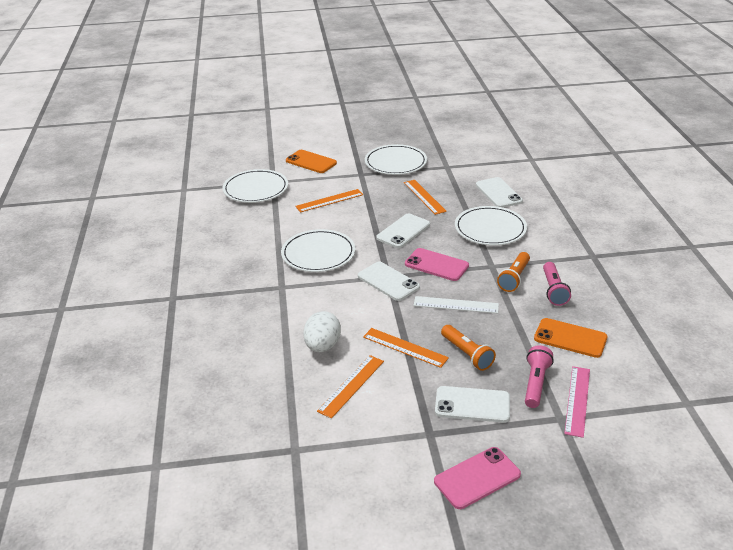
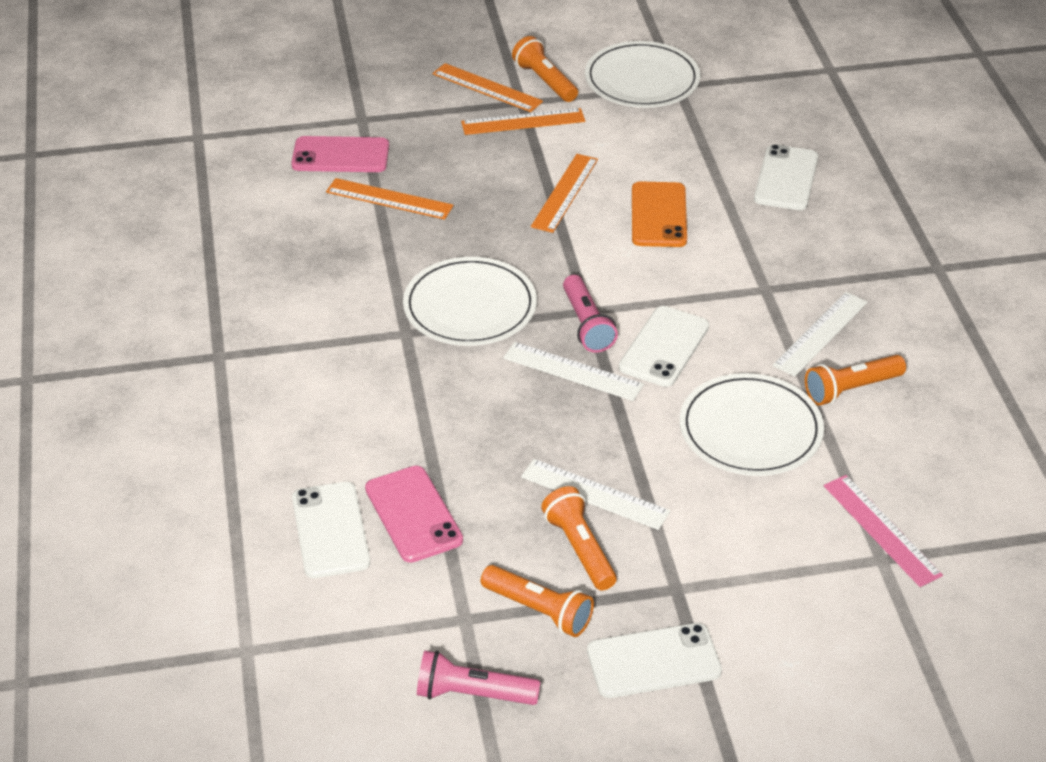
orange flashlight: 2 -> 4
orange phone: 2 -> 1
white egg: 1 -> 0
white plate: 4 -> 3
white ruler: 1 -> 3

